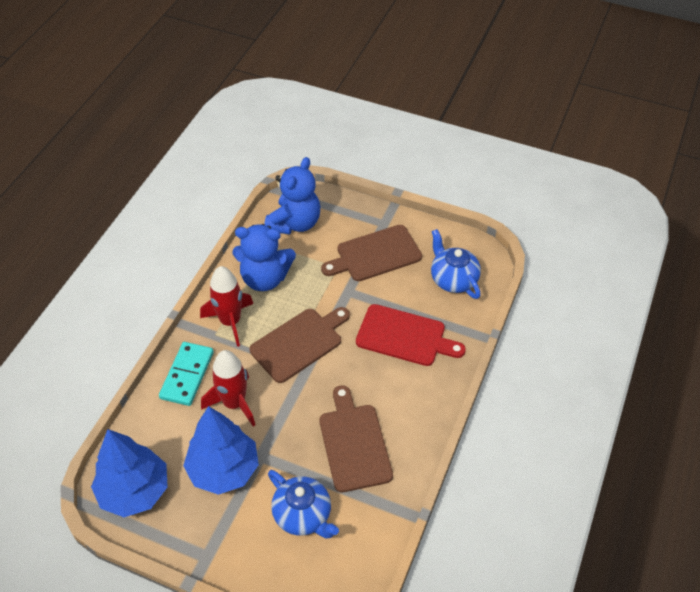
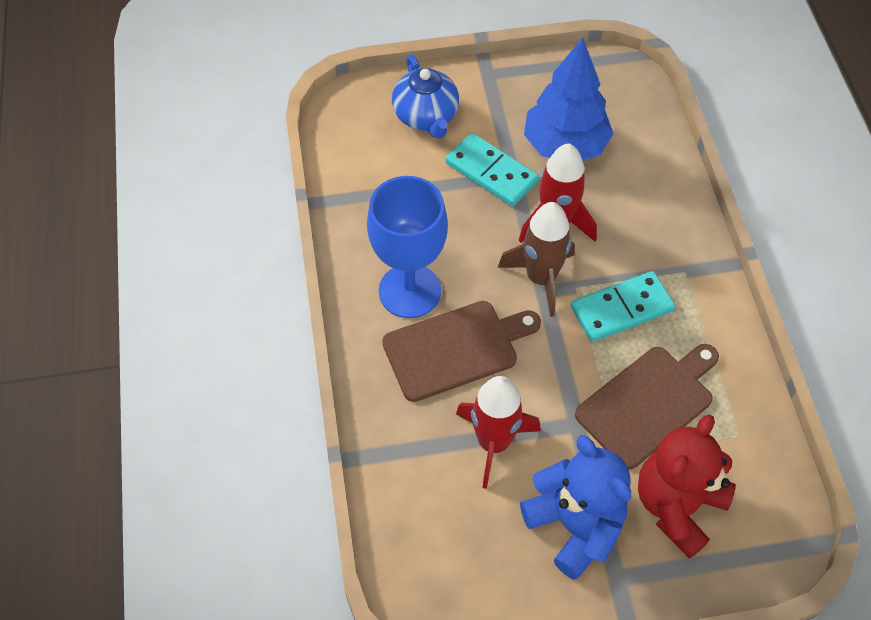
blue goblet: 0 -> 1
blue teapot: 2 -> 1
blue teddy bear: 2 -> 1
blue tree: 2 -> 1
brown cutting board: 3 -> 2
brown rocket: 0 -> 1
red cutting board: 1 -> 0
red teddy bear: 0 -> 1
turquoise domino: 1 -> 2

